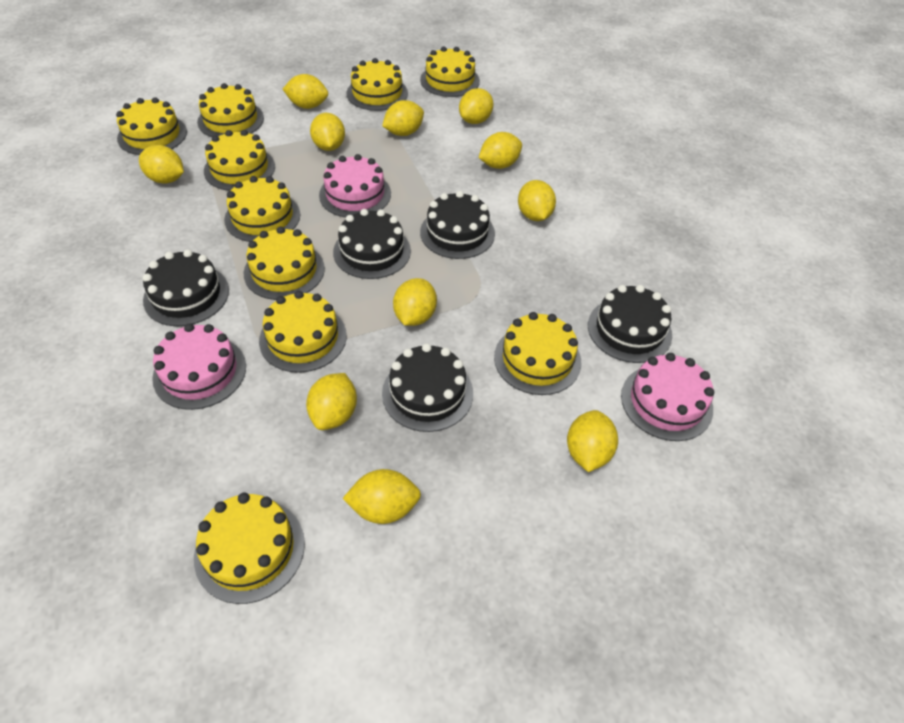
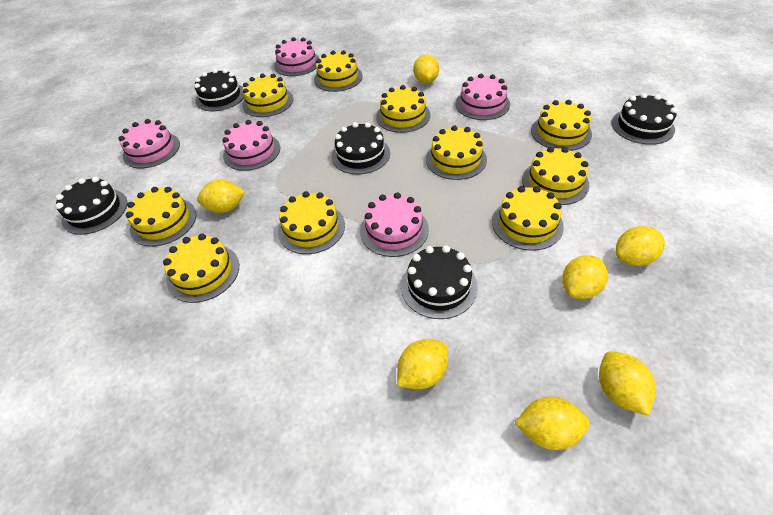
pink cake: 3 -> 5
yellow lemon: 11 -> 7

